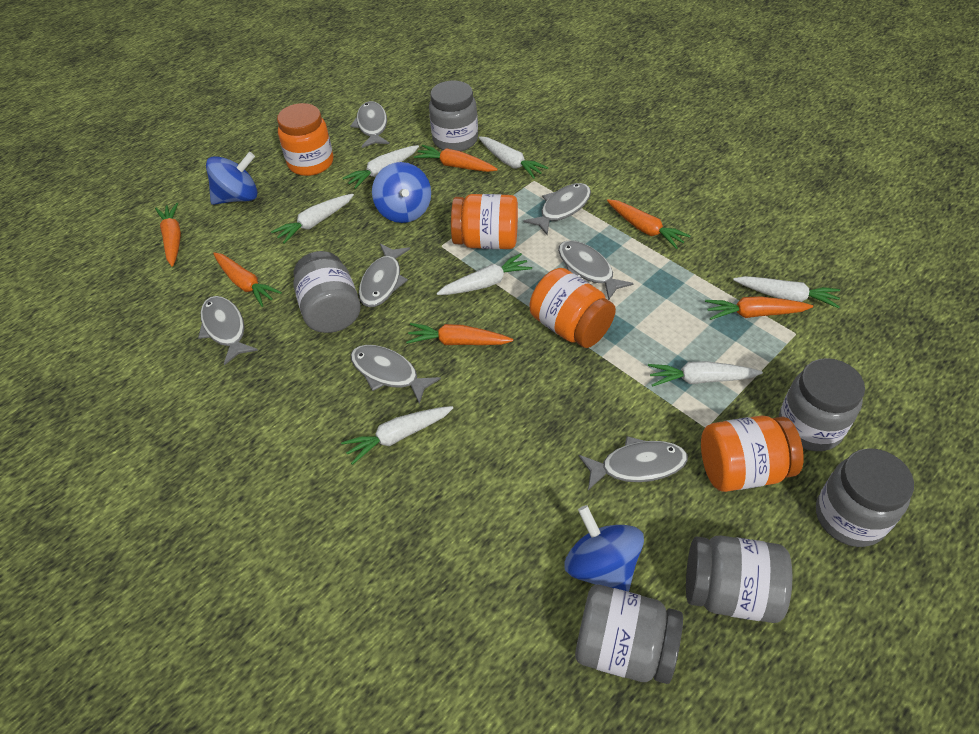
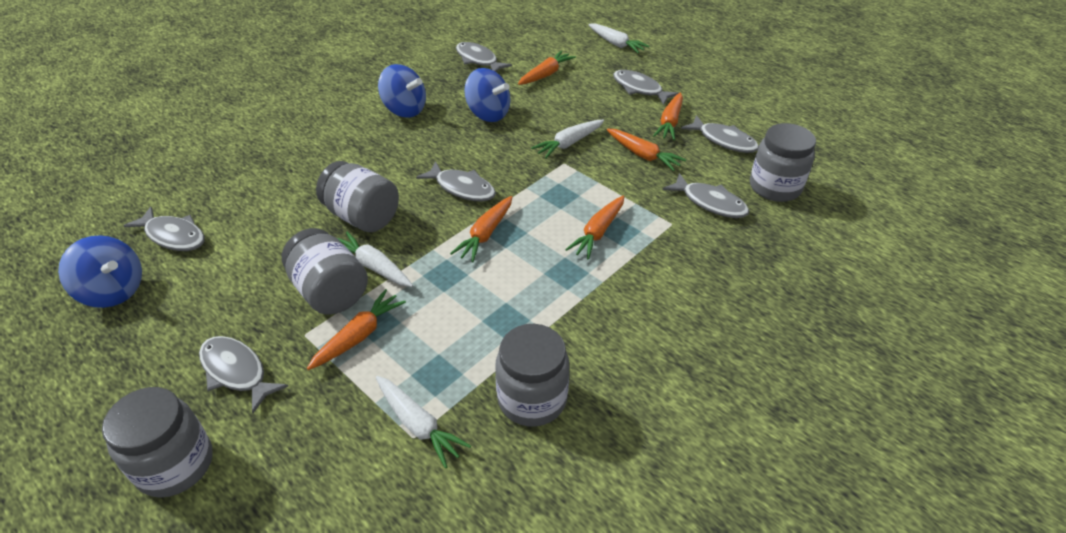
grey jar: 6 -> 5
orange jar: 4 -> 0
white carrot: 7 -> 4

